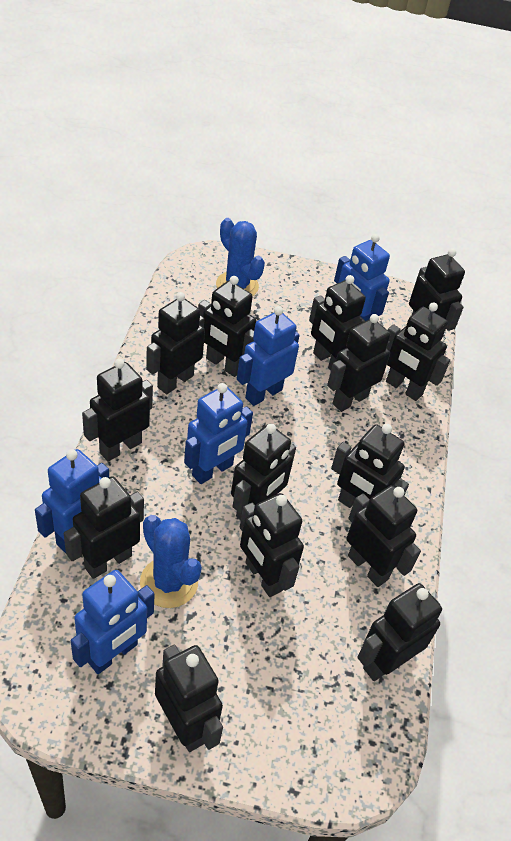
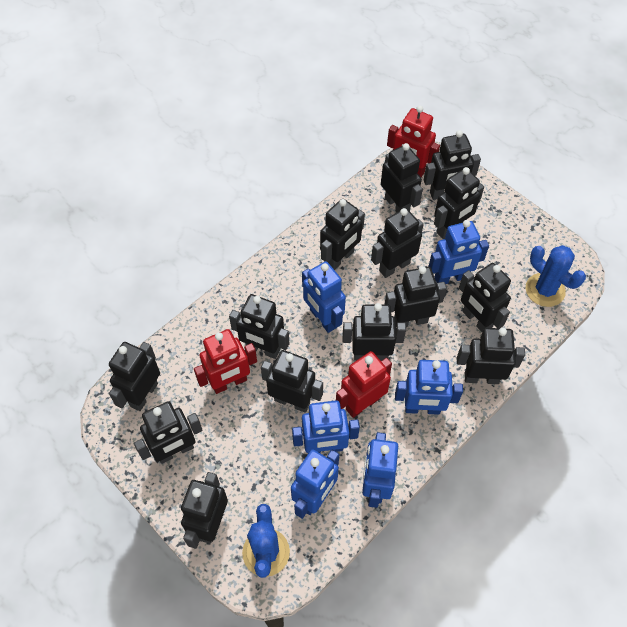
blue robot: 5 -> 6
red robot: 0 -> 3

